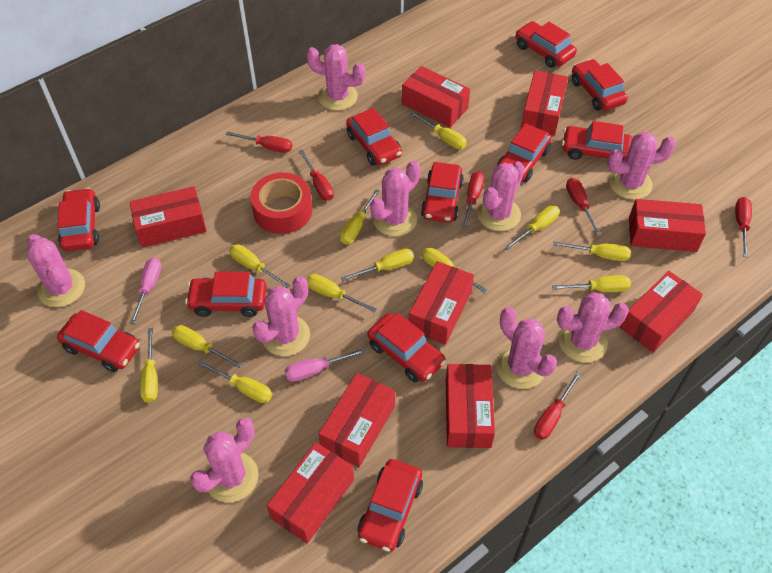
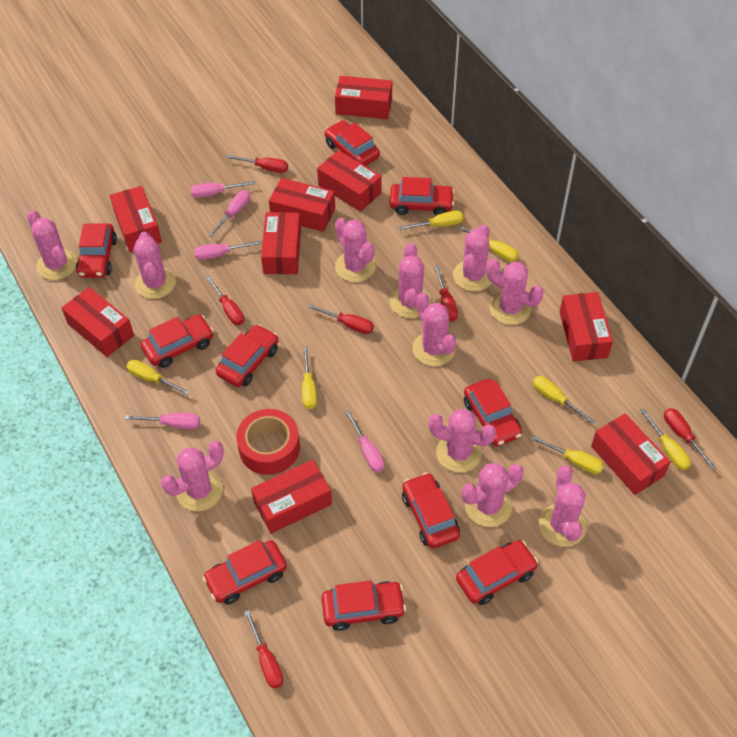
pink cactus: 9 -> 11
pink screwdriver: 2 -> 5
red car: 11 -> 10
yellow screwdriver: 12 -> 7

